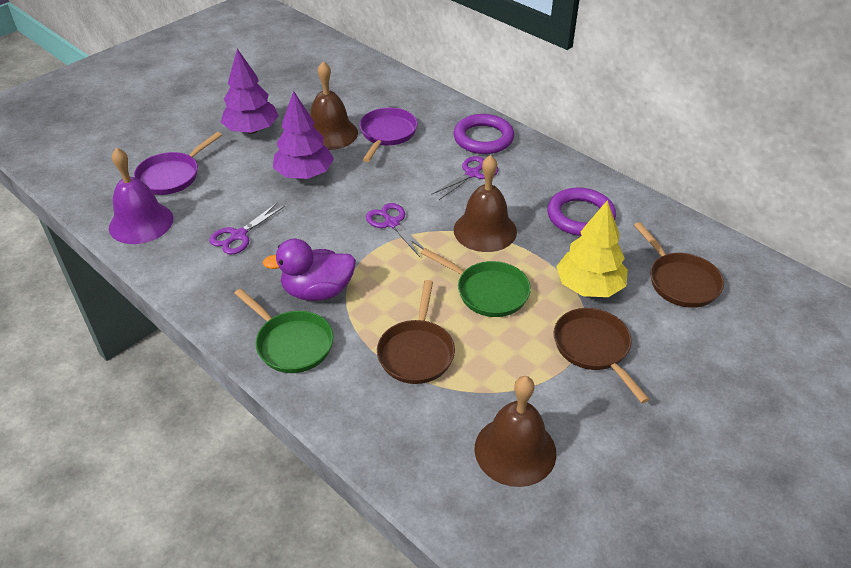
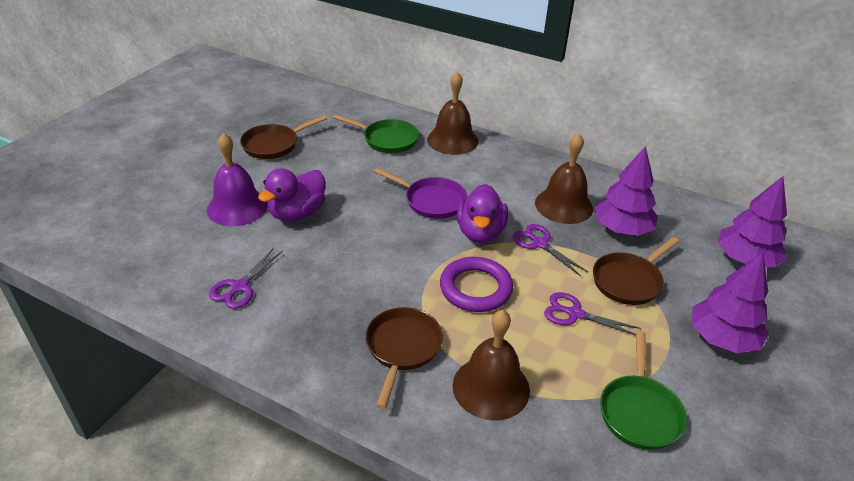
purple duck: 1 -> 2
purple pan: 2 -> 1
purple ring: 2 -> 1
purple tree: 2 -> 3
yellow tree: 1 -> 0

